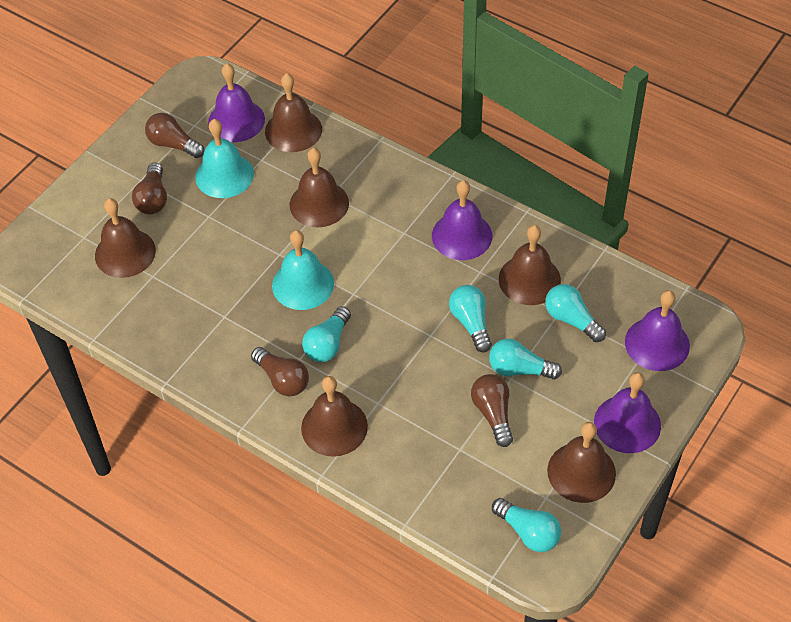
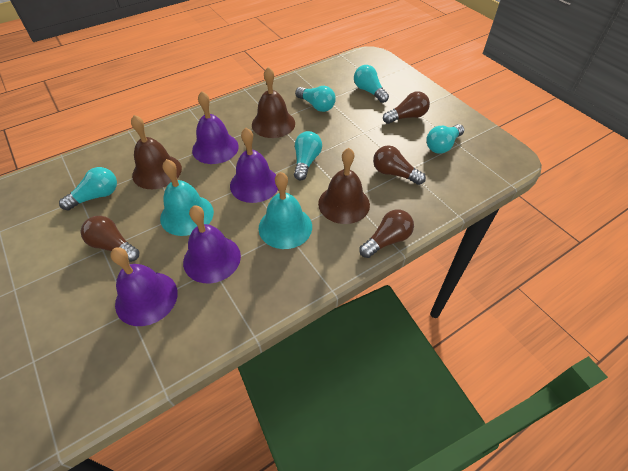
brown bell: 6 -> 3

